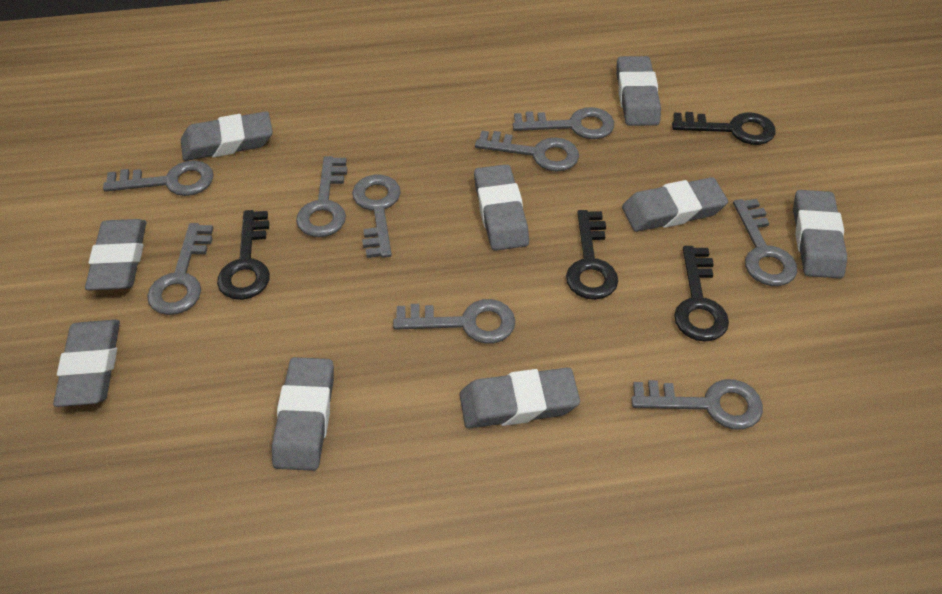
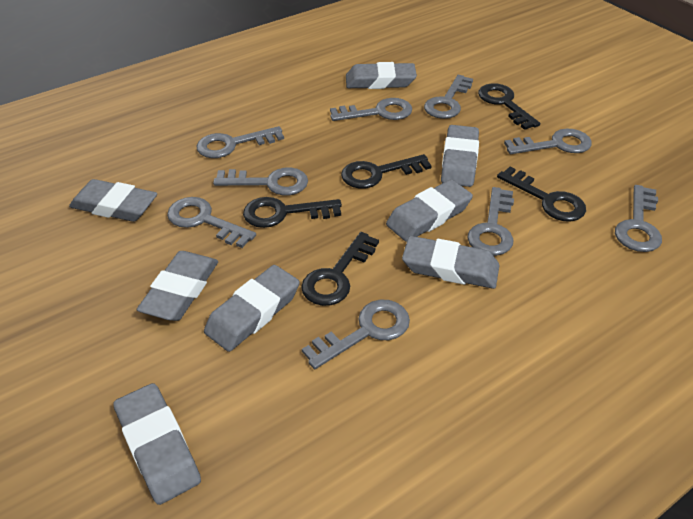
black key: 4 -> 5
grey eraser: 9 -> 8

